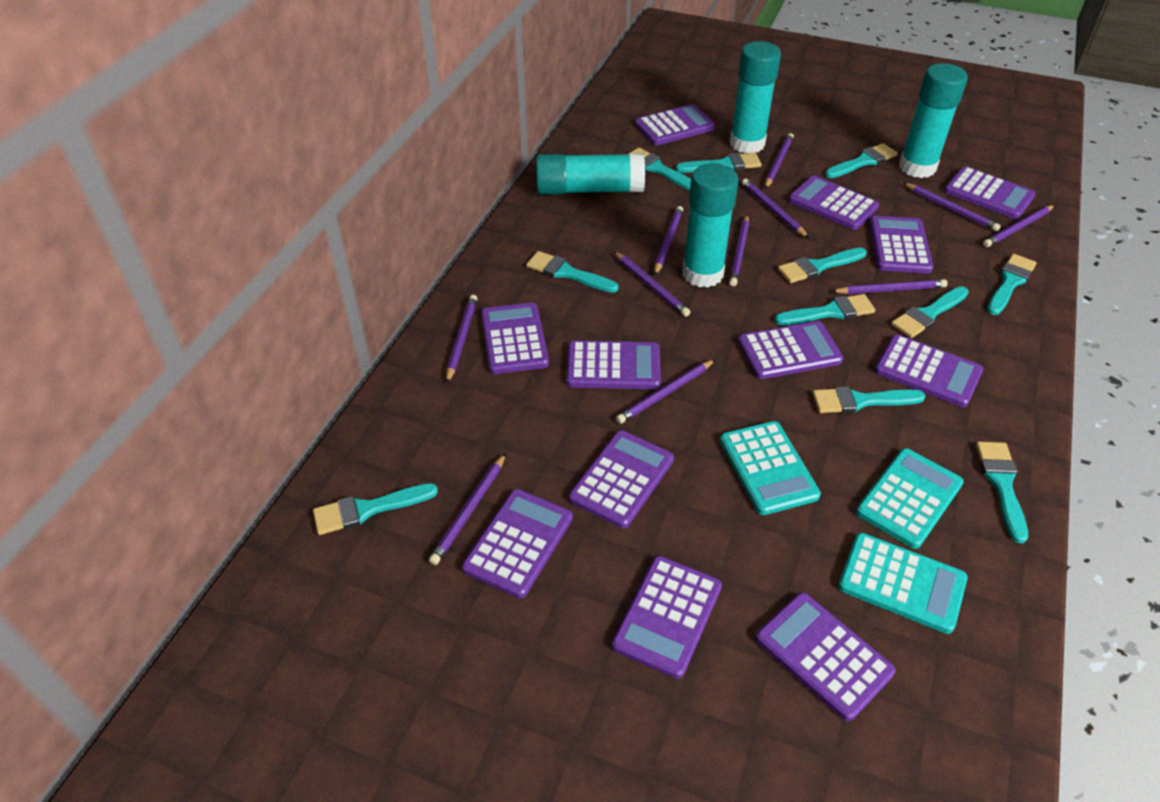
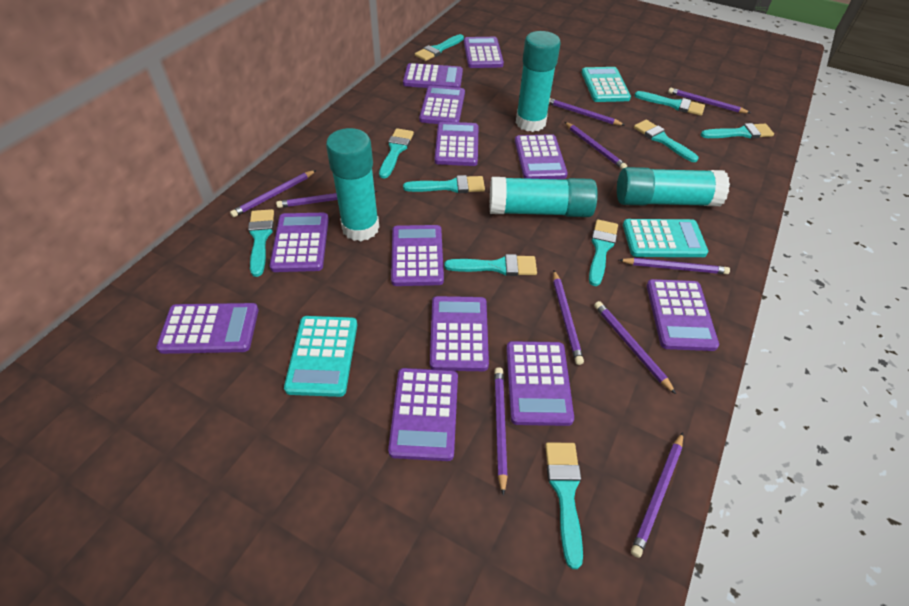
purple pencil: 11 -> 10
turquoise brush: 11 -> 10

